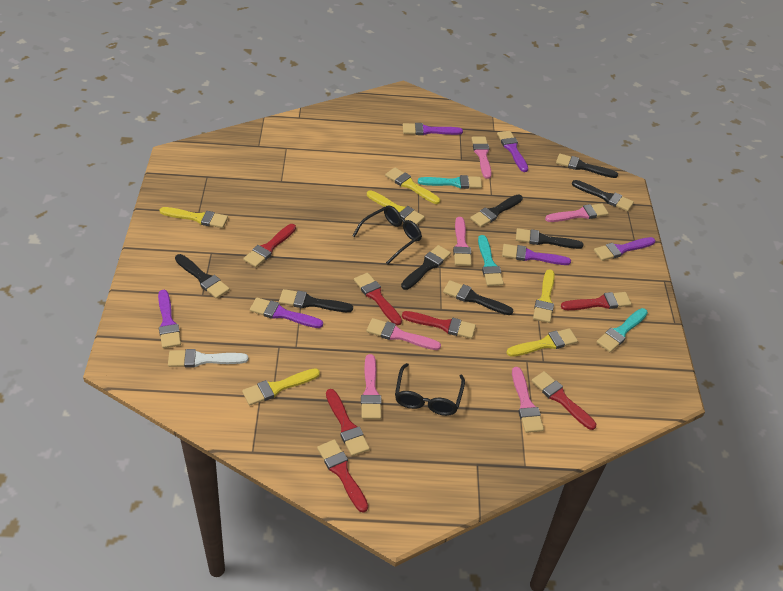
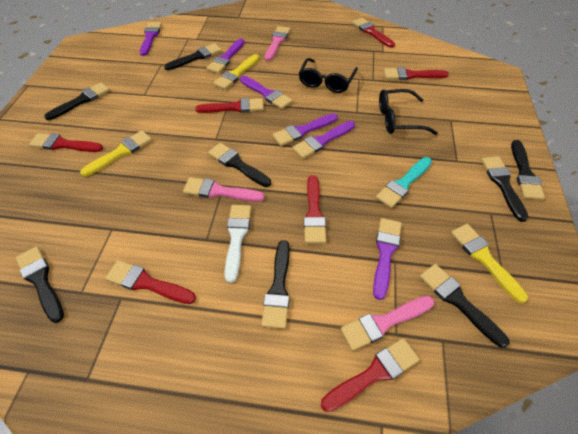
pink brush: 6 -> 3
turquoise brush: 3 -> 1
yellow brush: 6 -> 3

